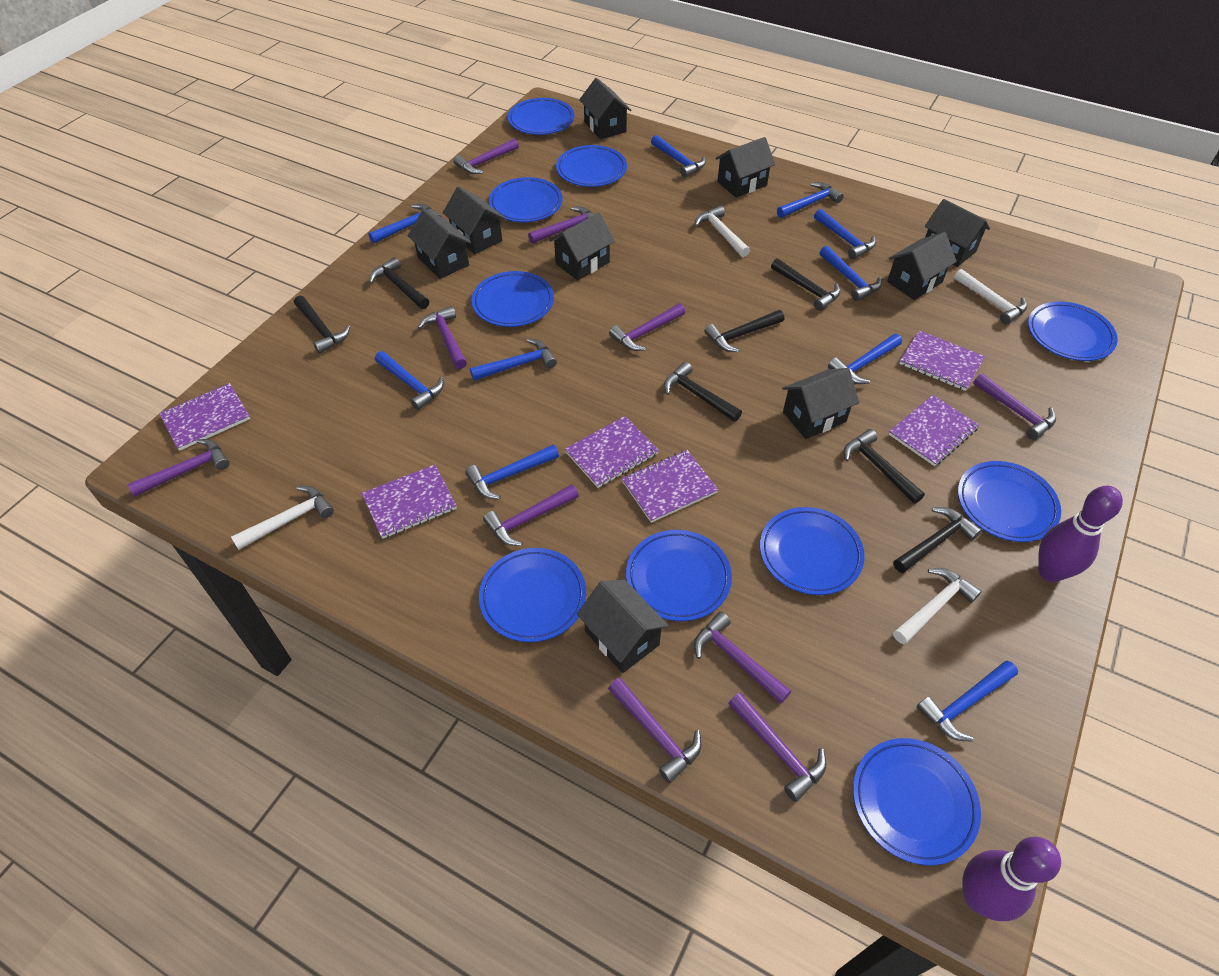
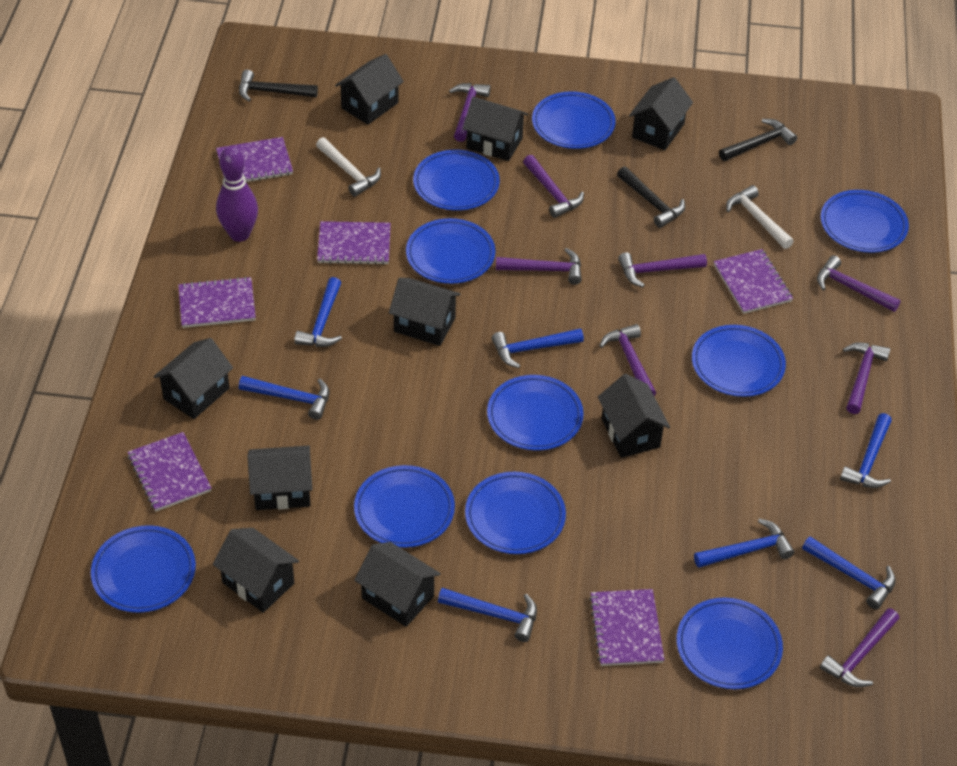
black hammer: 7 -> 3
blue hammer: 10 -> 7
purple bowling pin: 2 -> 1
purple hammer: 10 -> 8
white hammer: 4 -> 2

